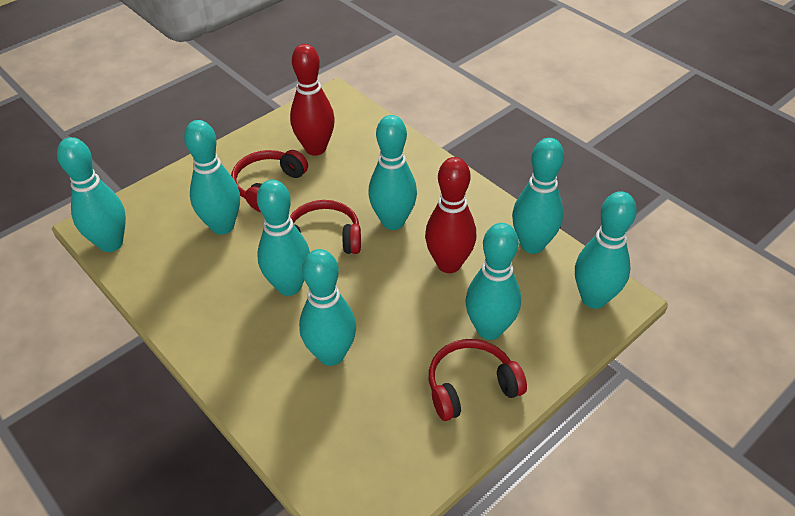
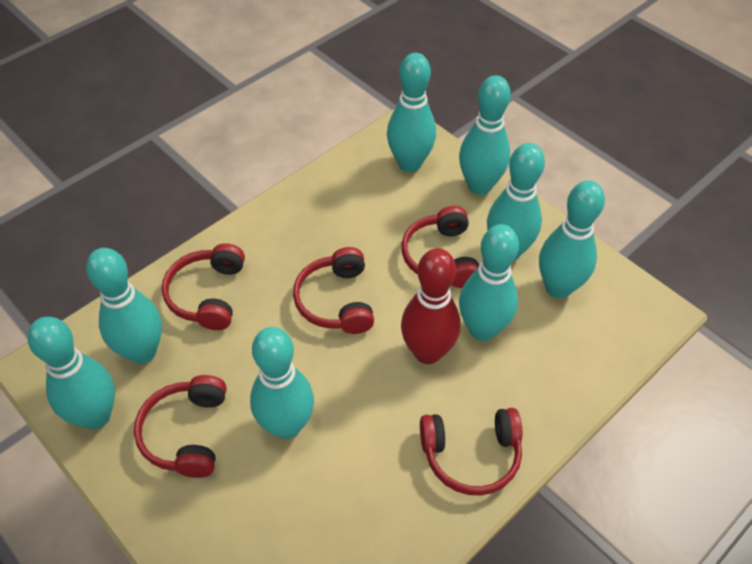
red bowling pin: 2 -> 1
red headphones: 3 -> 5

